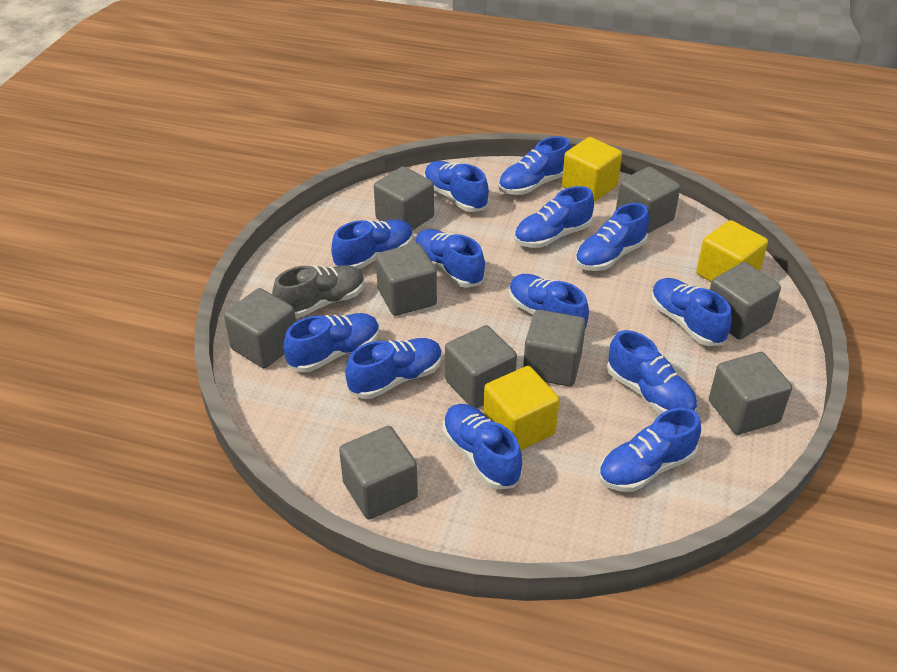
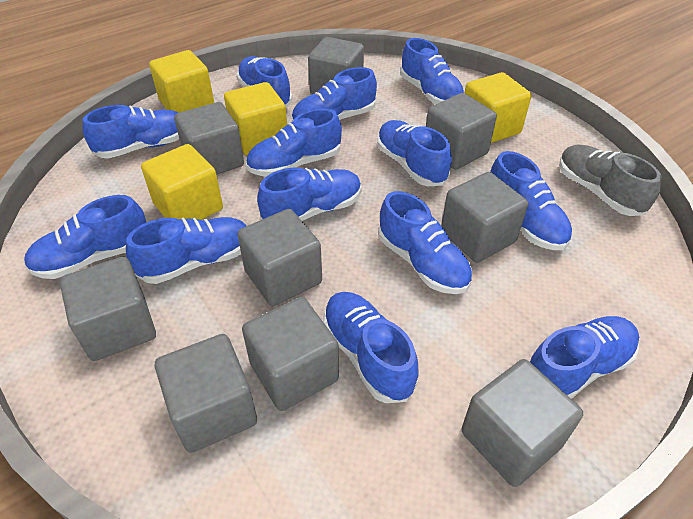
yellow cube: 3 -> 4

